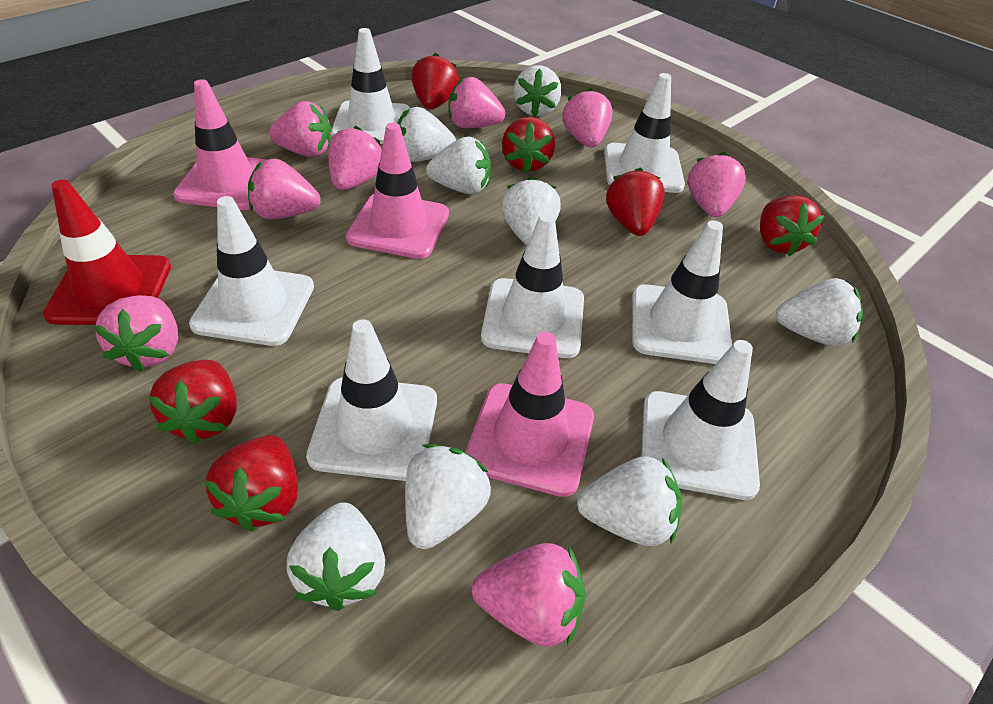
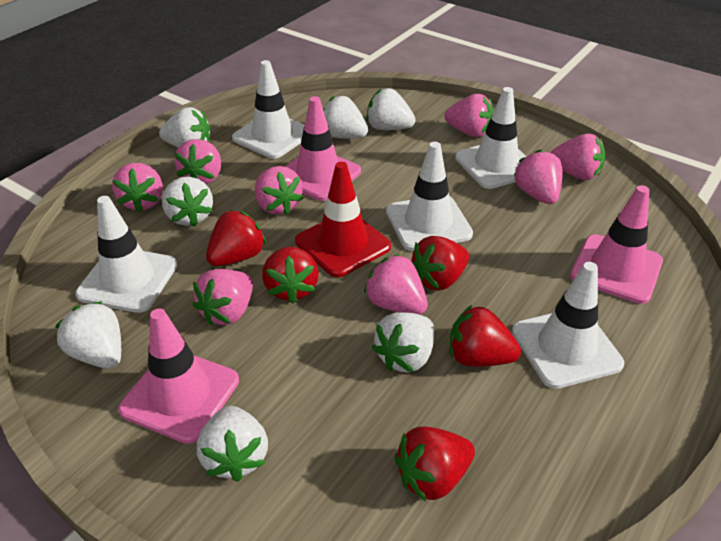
red strawberry: 6 -> 5
white strawberry: 8 -> 7
white traffic cone: 7 -> 5

